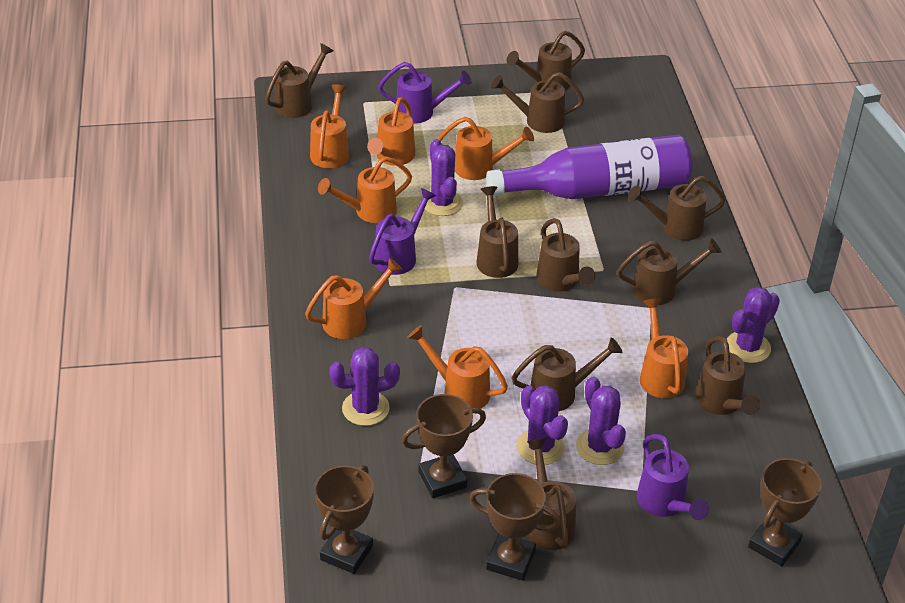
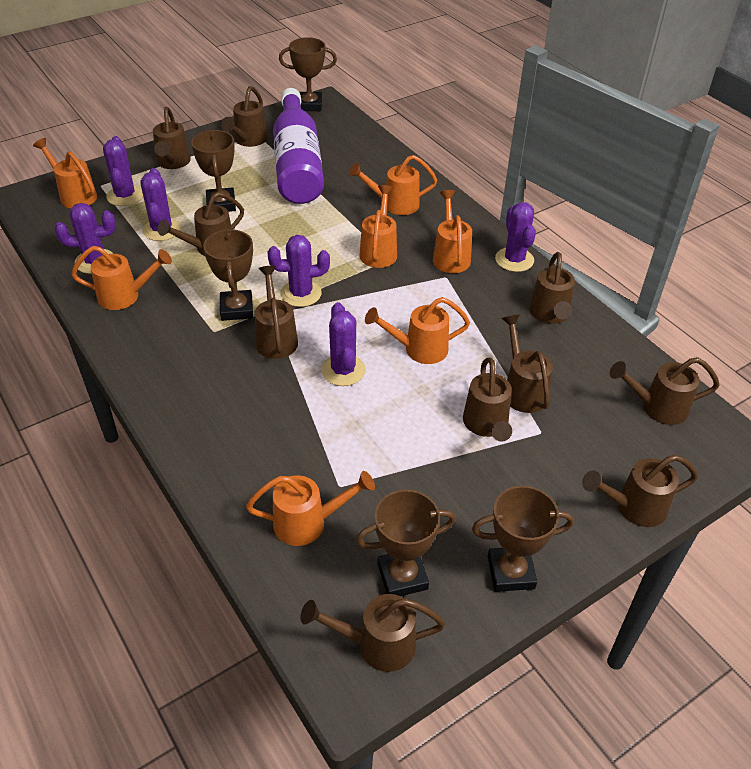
brown trophy: 4 -> 5
purple cactus: 5 -> 6
purple watering can: 3 -> 0

